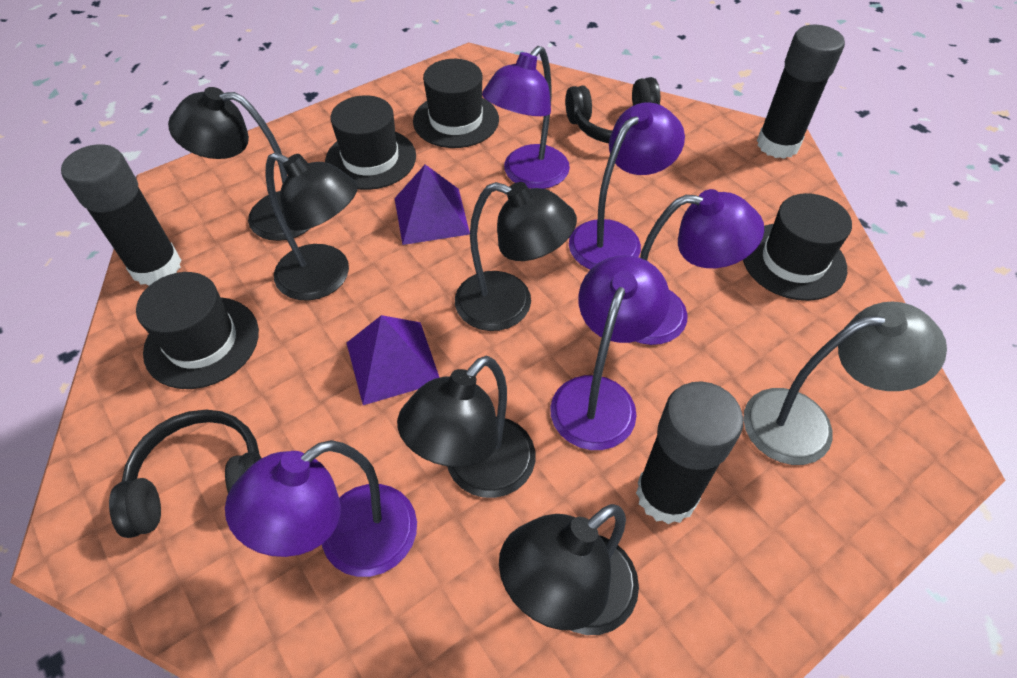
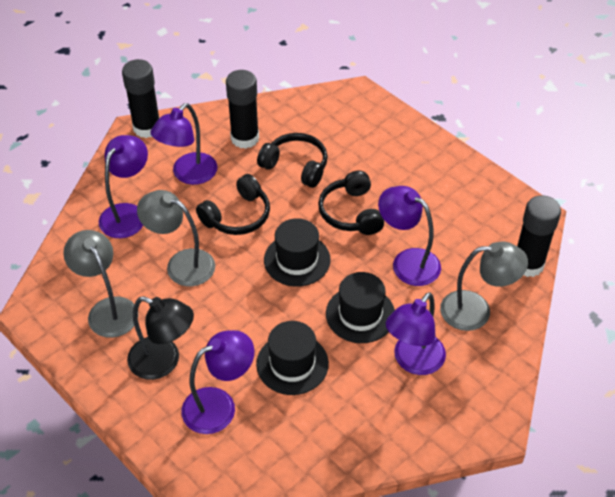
black hat: 4 -> 3
black headphones: 2 -> 3
black lamp: 5 -> 1
grey lamp: 1 -> 3
purple pyramid: 2 -> 0

